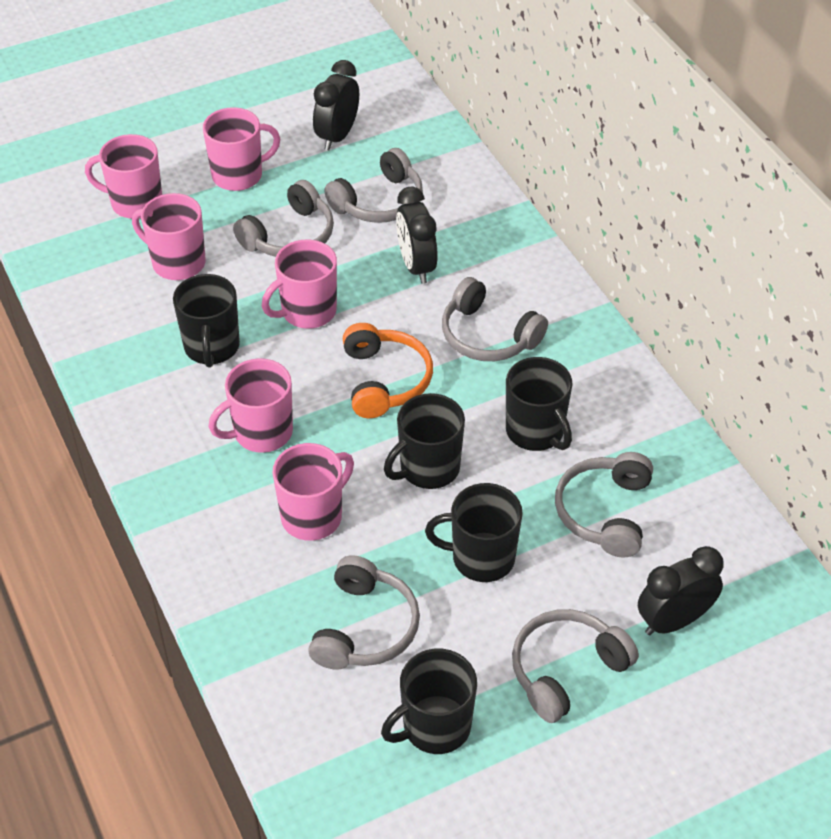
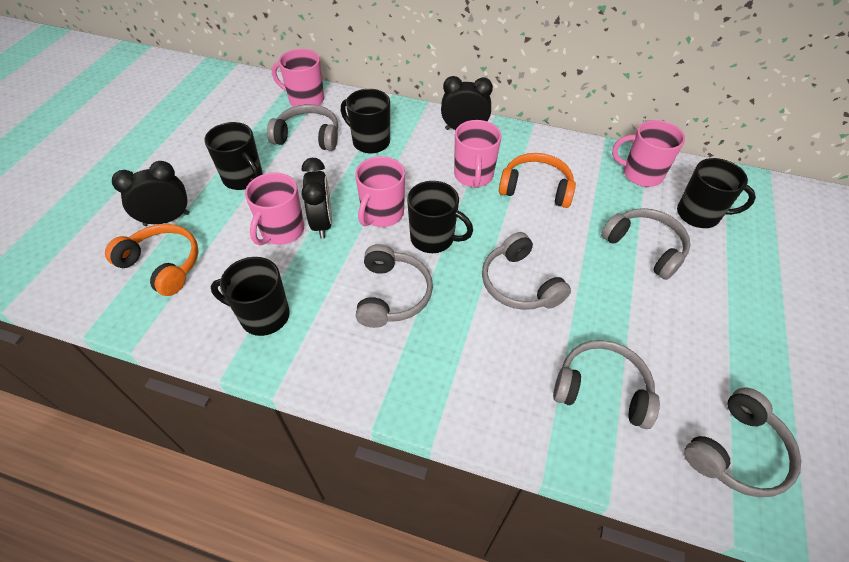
orange headphones: 1 -> 2
pink mug: 6 -> 5

